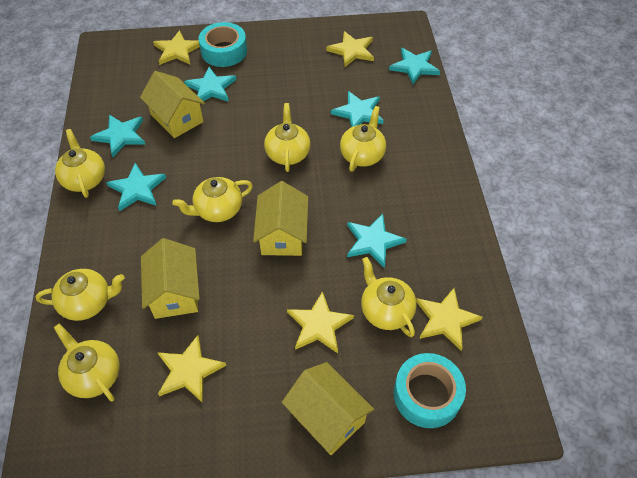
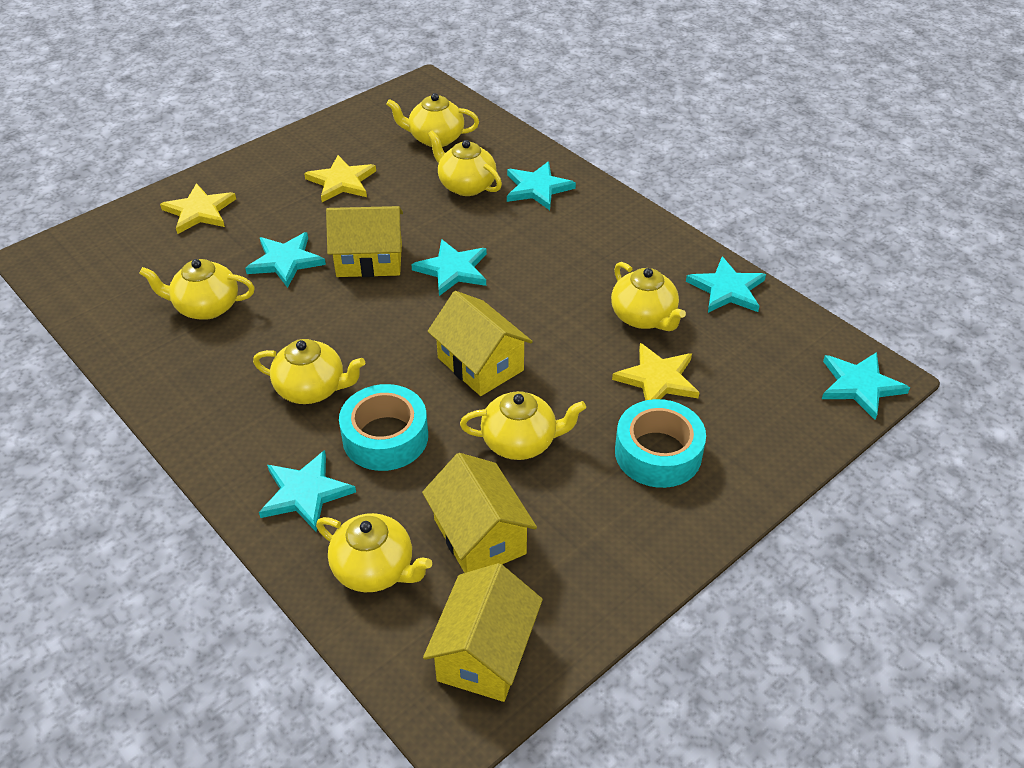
yellow star: 5 -> 3

